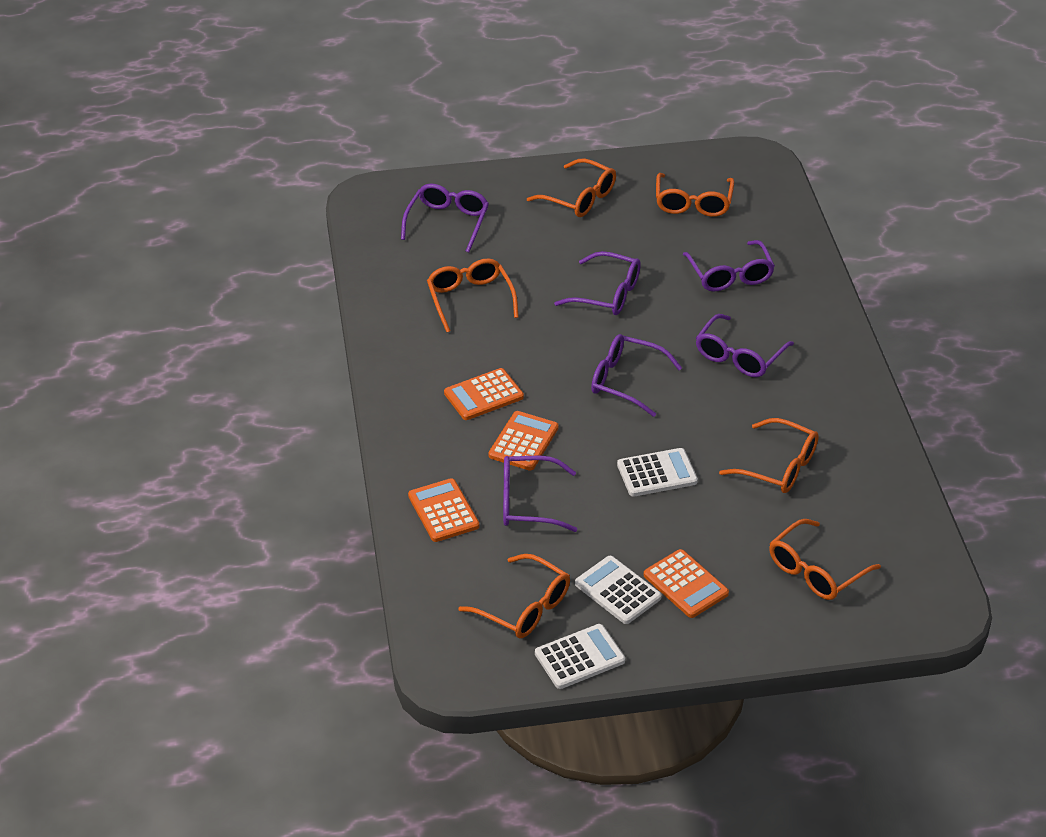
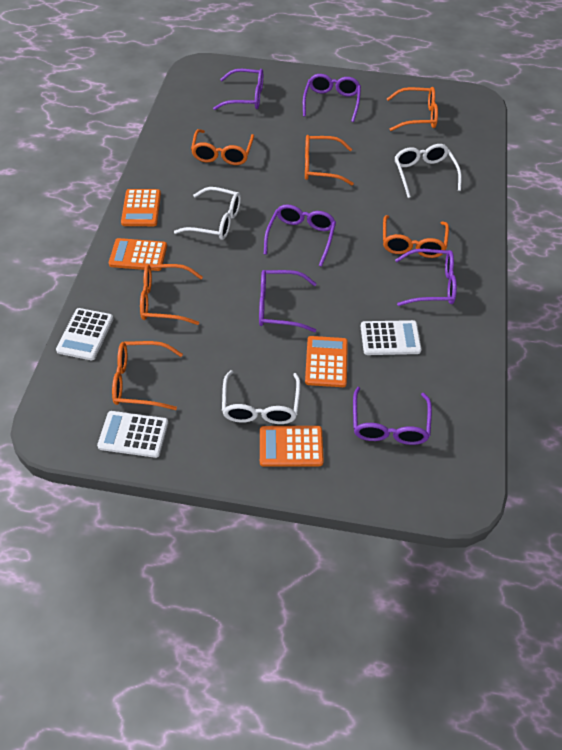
white glasses: 0 -> 3

